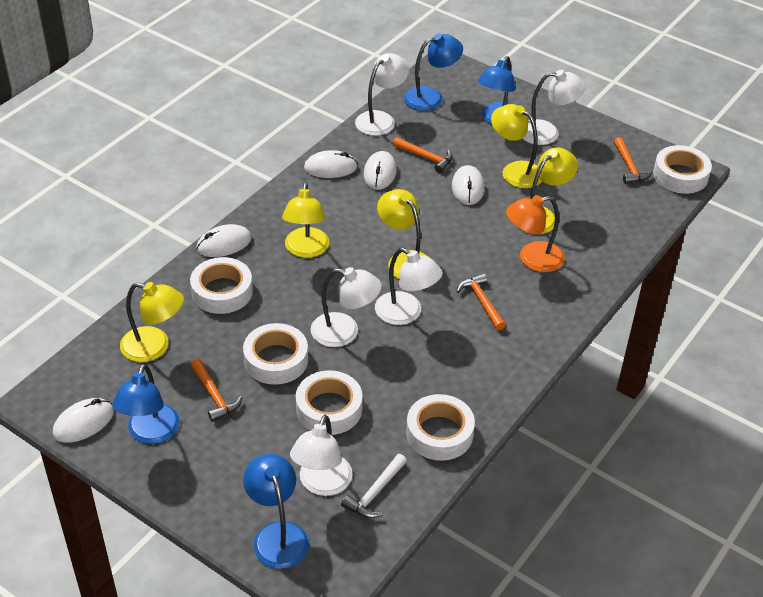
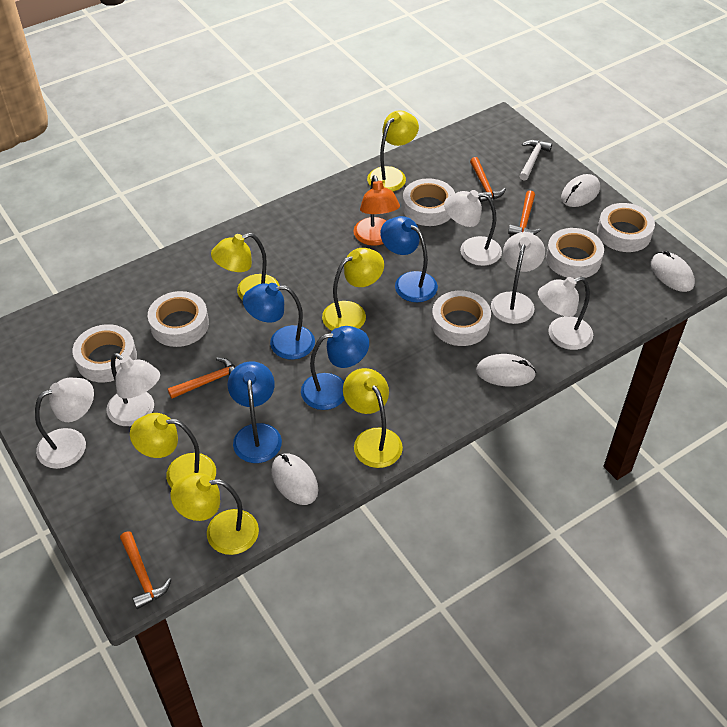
white mouse: 5 -> 4
white tape: 5 -> 6
yellow lamp: 5 -> 6

